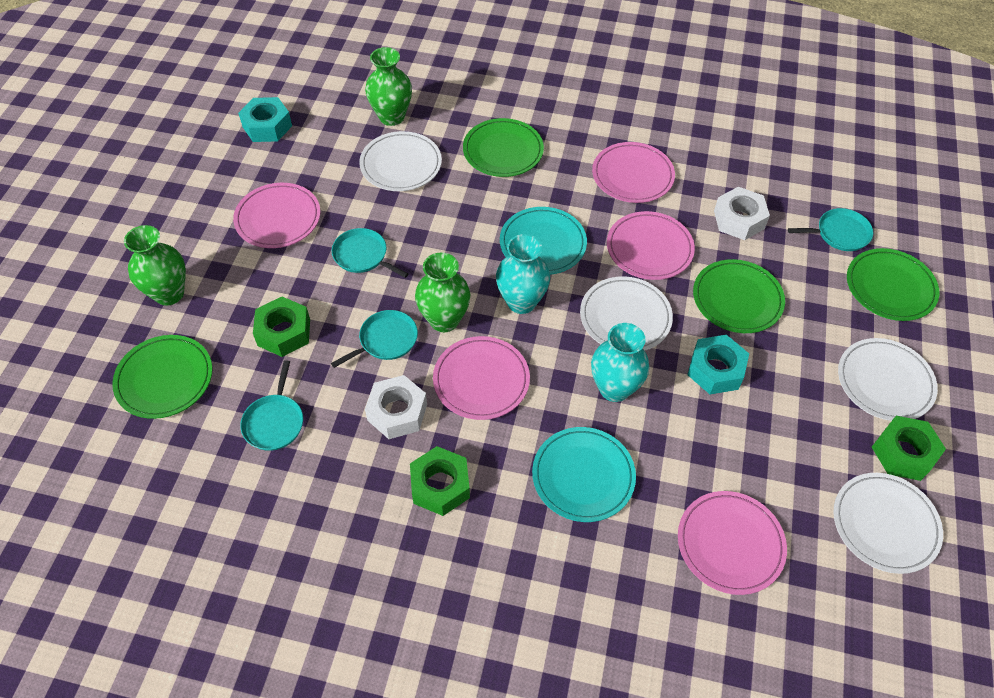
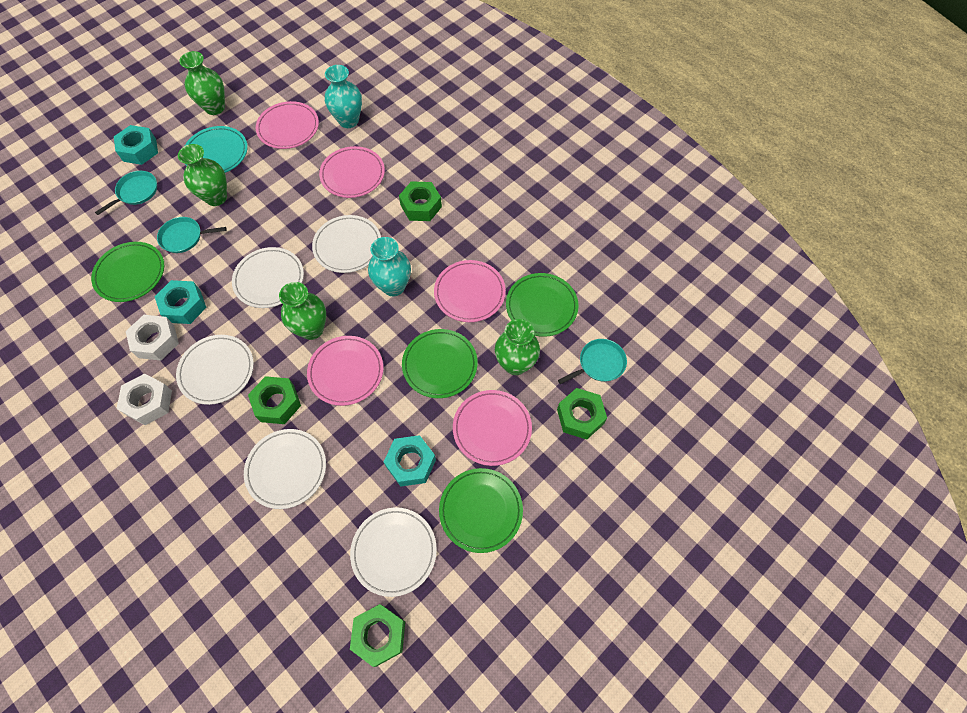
green nut: 3 -> 4
green vase: 3 -> 4
turquoise nut: 2 -> 3
turquoise pan: 4 -> 3
turquoise plate: 2 -> 1
white plate: 4 -> 5

